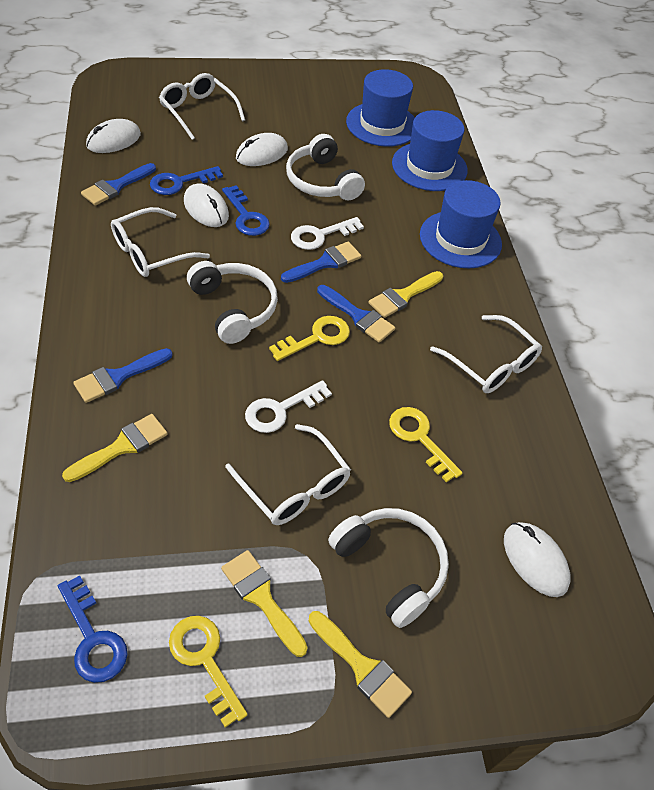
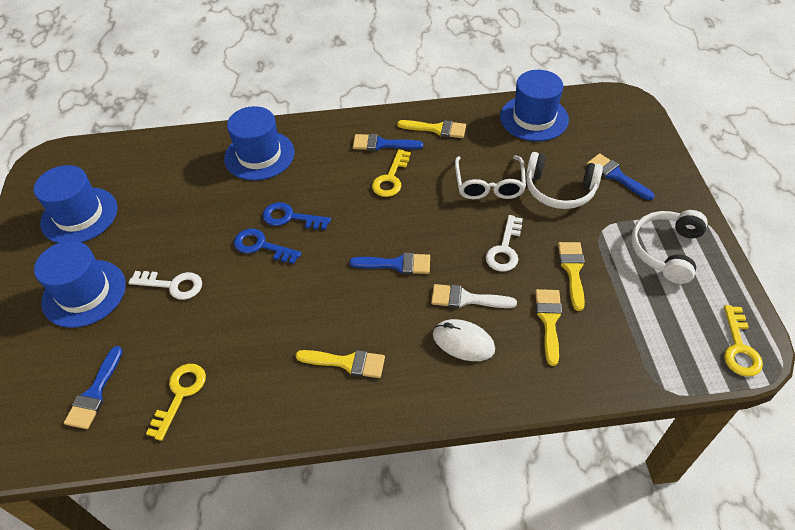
blue hat: 3 -> 4
blue key: 3 -> 2
white brush: 0 -> 1
white glasses: 4 -> 1
white headphones: 3 -> 2
white mouse: 4 -> 1

